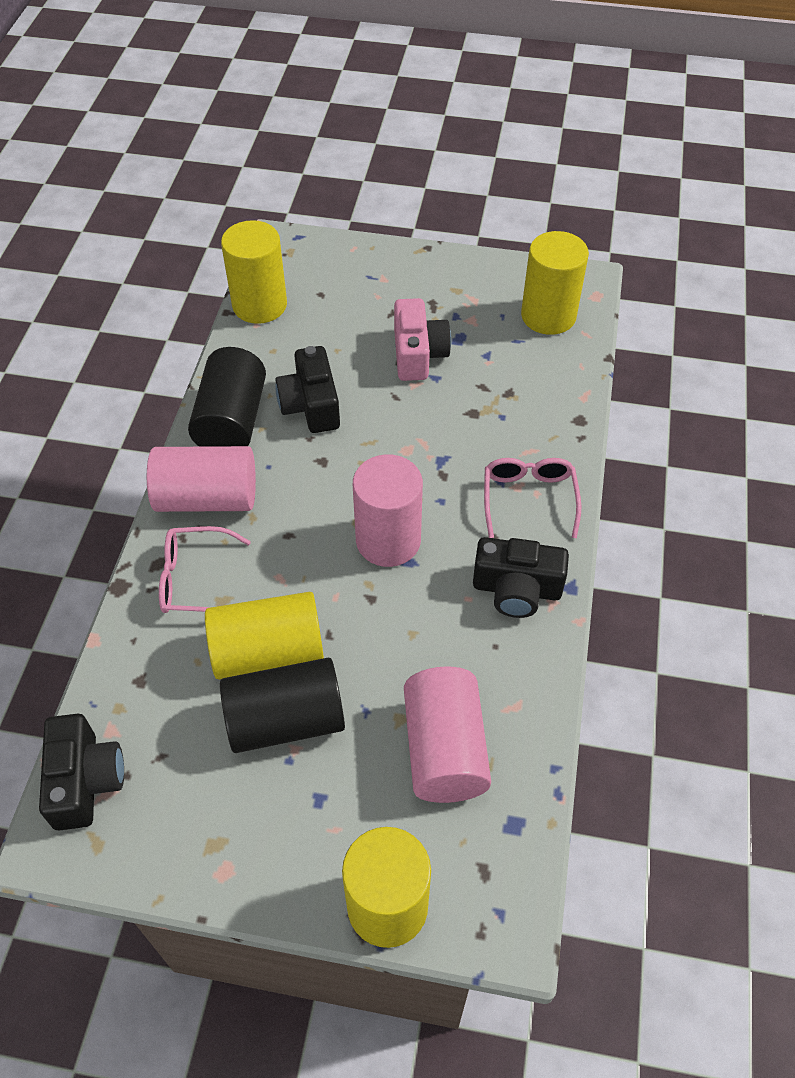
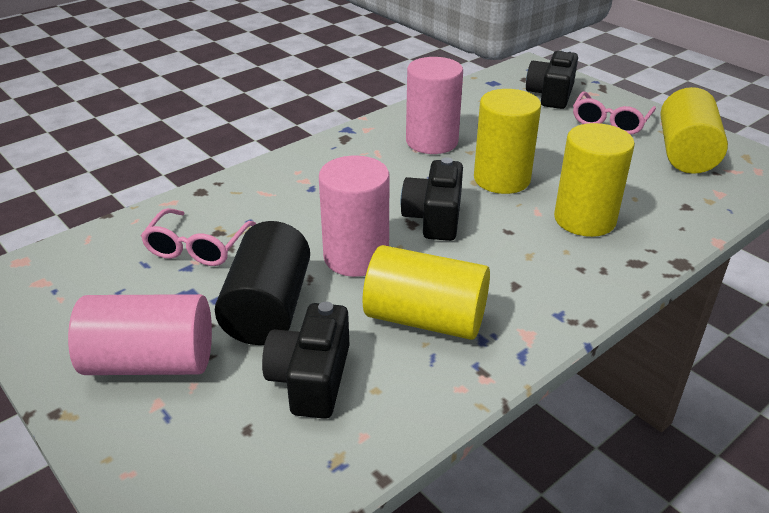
black cylinder: 2 -> 1
pink camera: 1 -> 0

